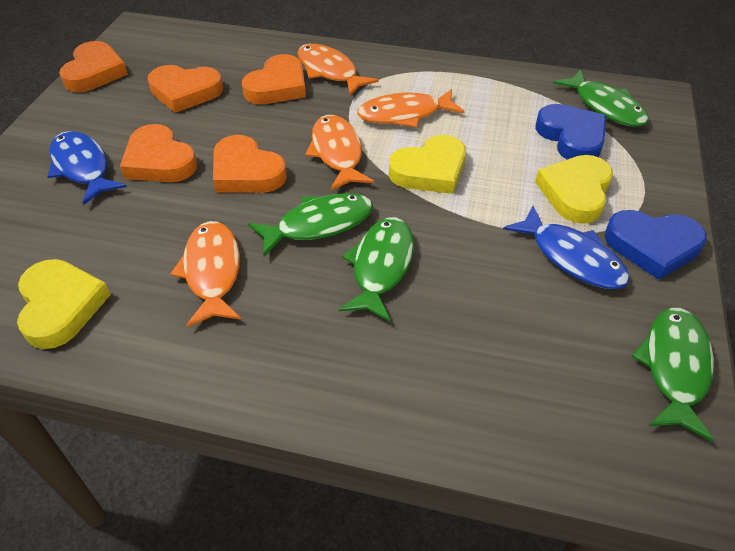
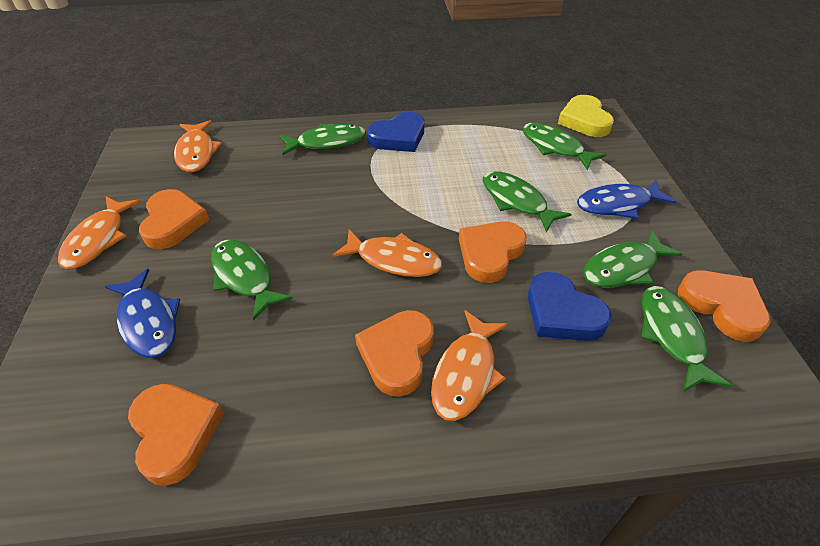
green fish: 4 -> 6
yellow heart: 3 -> 1

